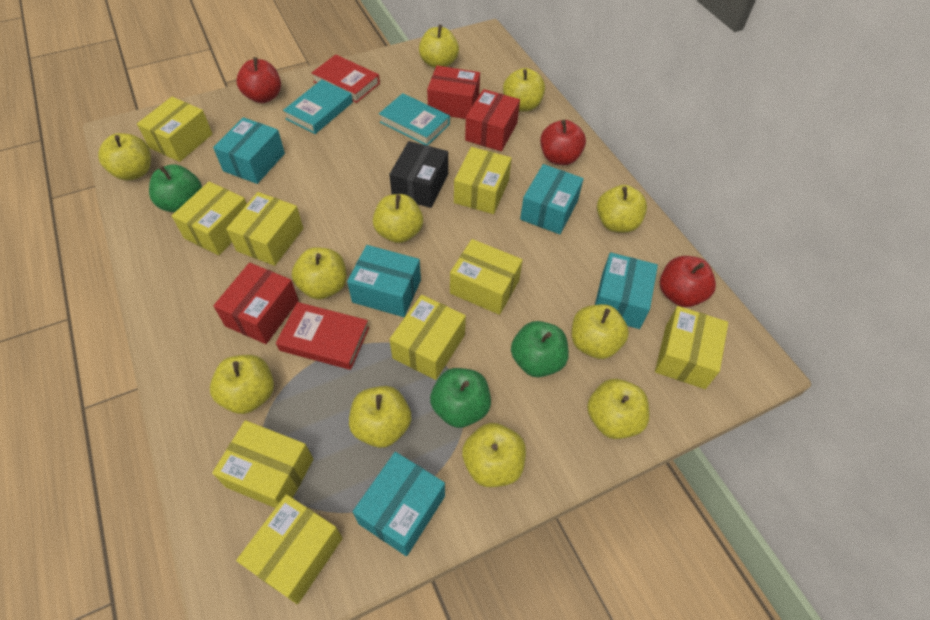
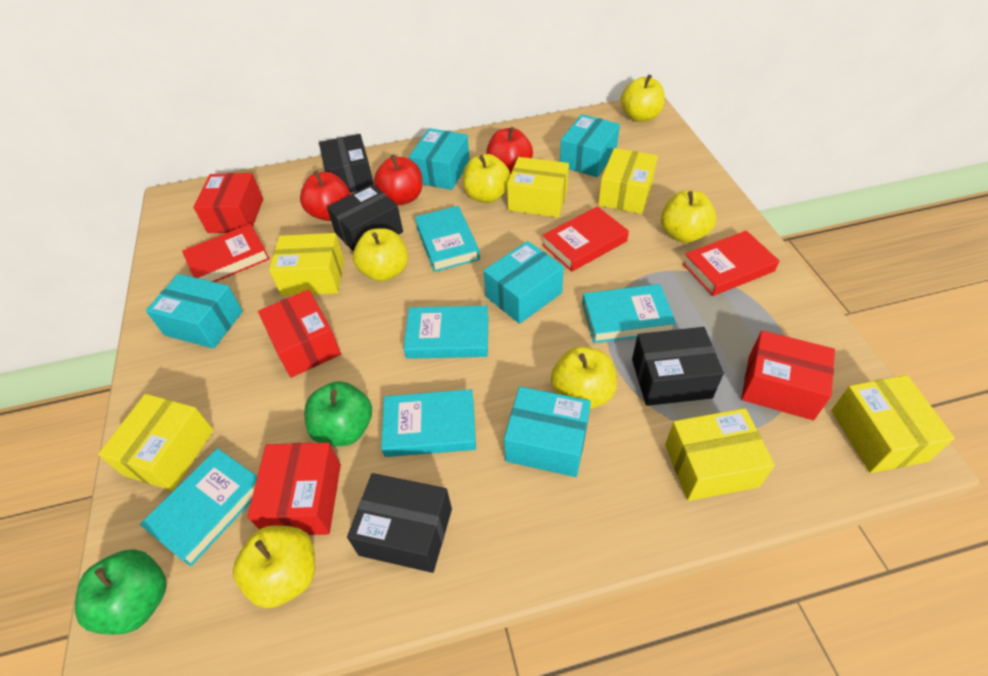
black box: 1 -> 4
green apple: 3 -> 2
red book: 2 -> 3
red box: 3 -> 4
turquoise book: 2 -> 5
yellow apple: 11 -> 6
yellow box: 9 -> 6

